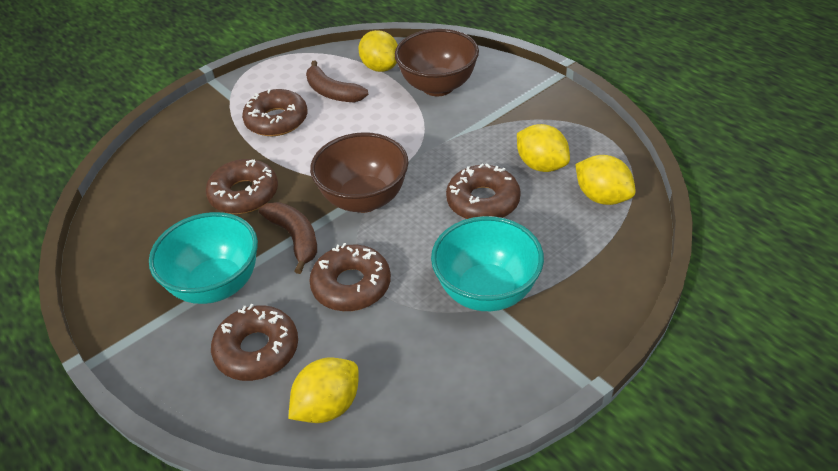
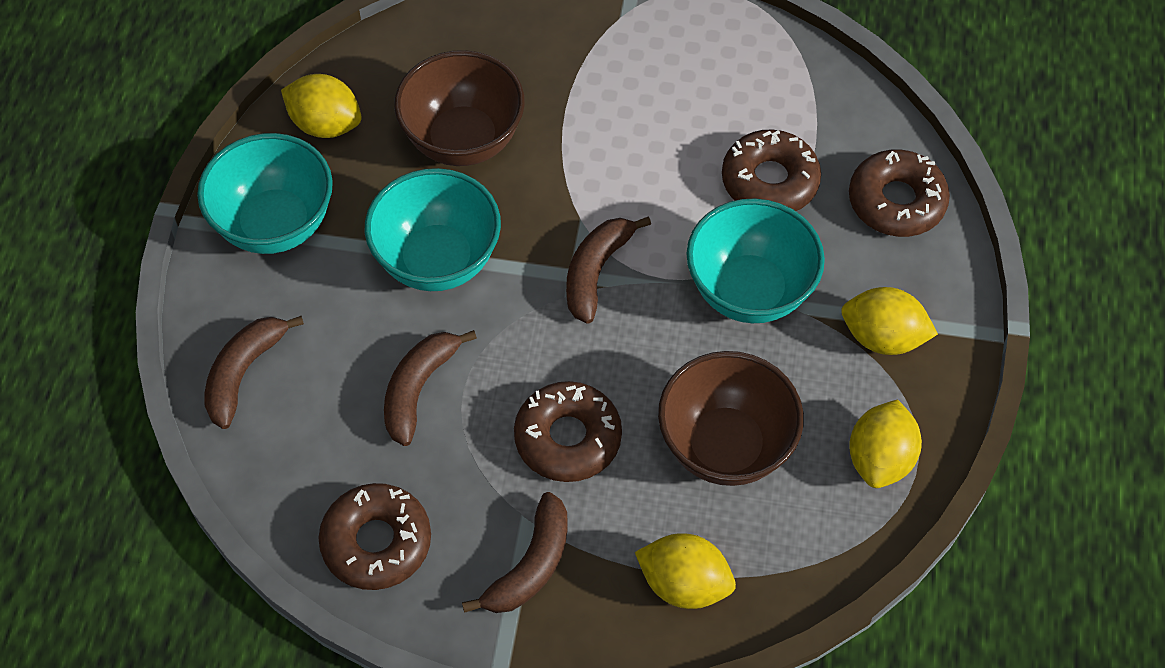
brown banana: 2 -> 4
brown donut: 5 -> 4
turquoise bowl: 2 -> 3

